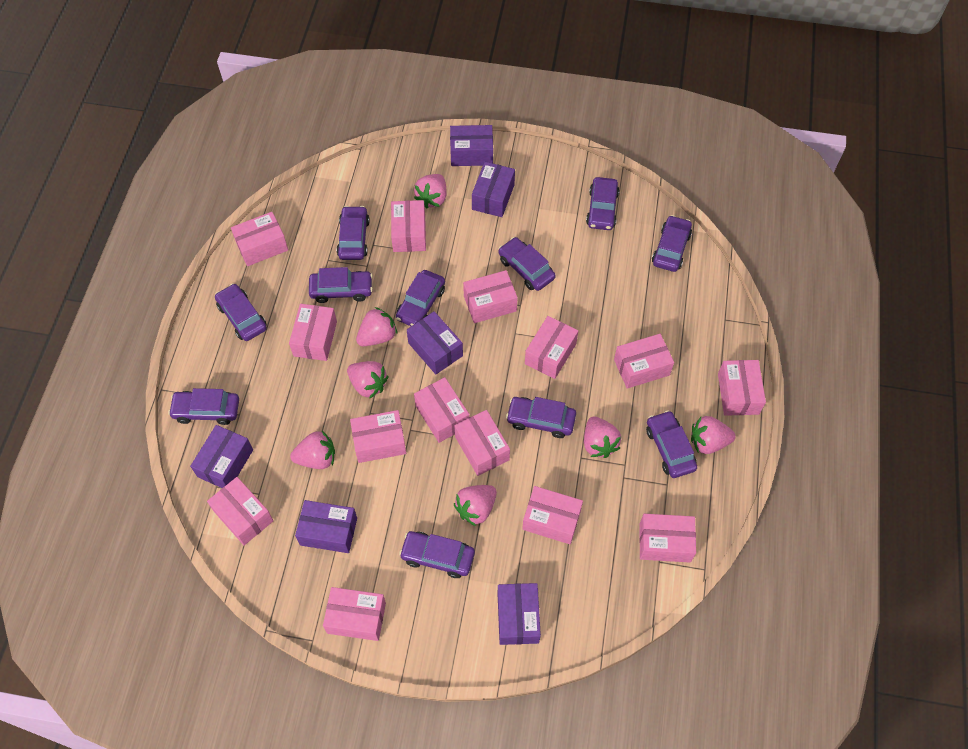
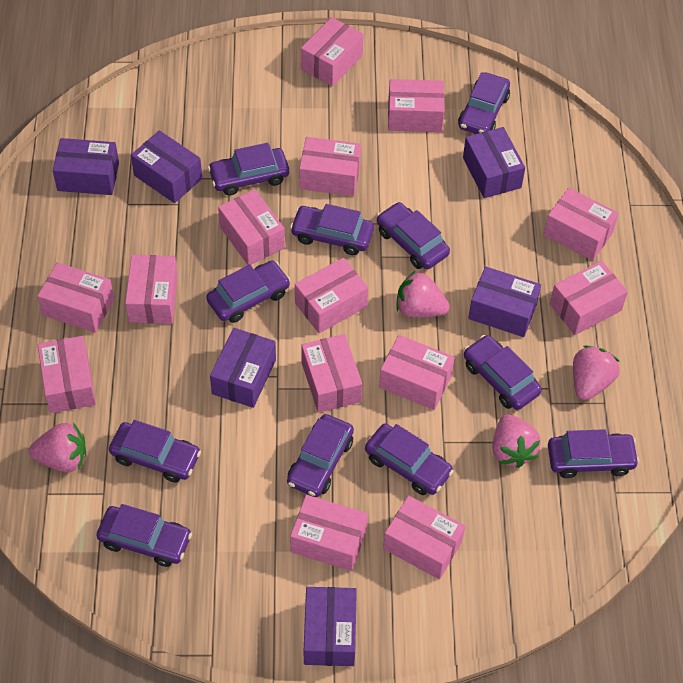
pink strawberry: 7 -> 4

